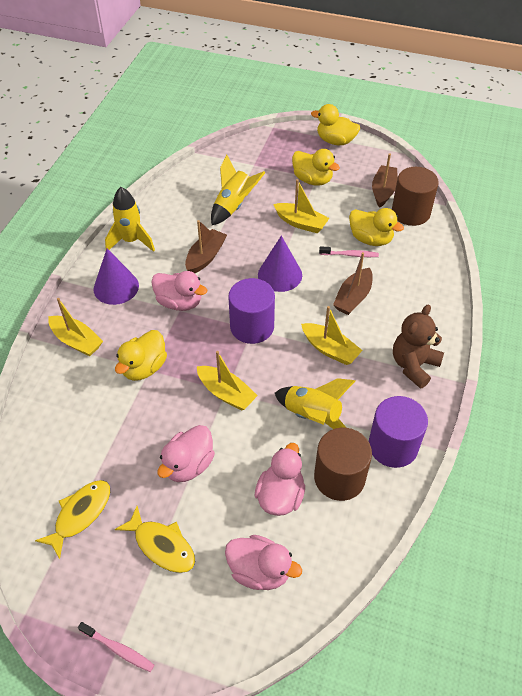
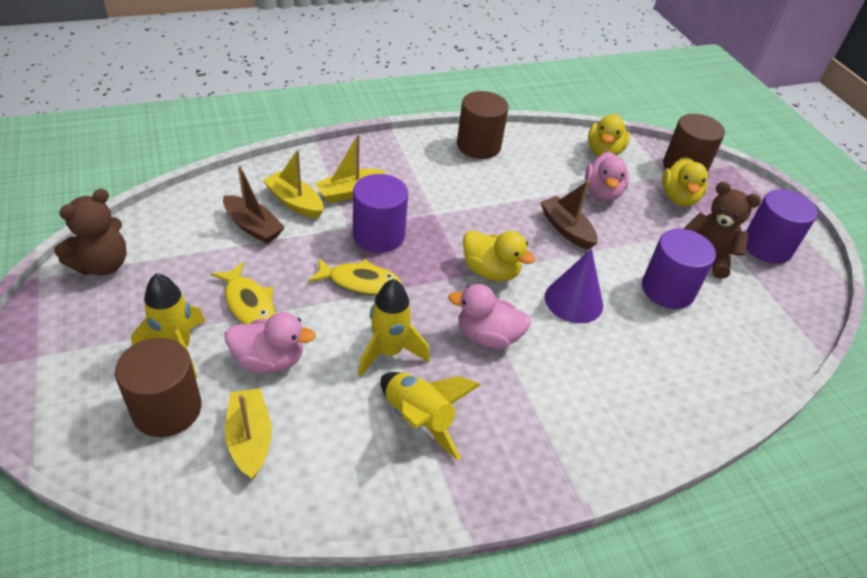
brown boat: 3 -> 2
brown cylinder: 2 -> 3
brown teddy bear: 1 -> 2
pink duck: 4 -> 3
pink toothbrush: 2 -> 0
purple cone: 2 -> 1
purple cylinder: 2 -> 3
yellow boat: 4 -> 3
yellow duck: 4 -> 3

